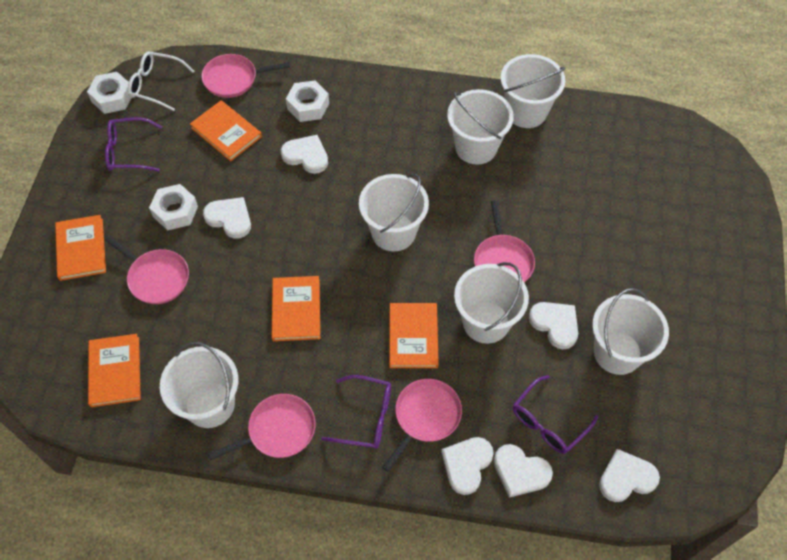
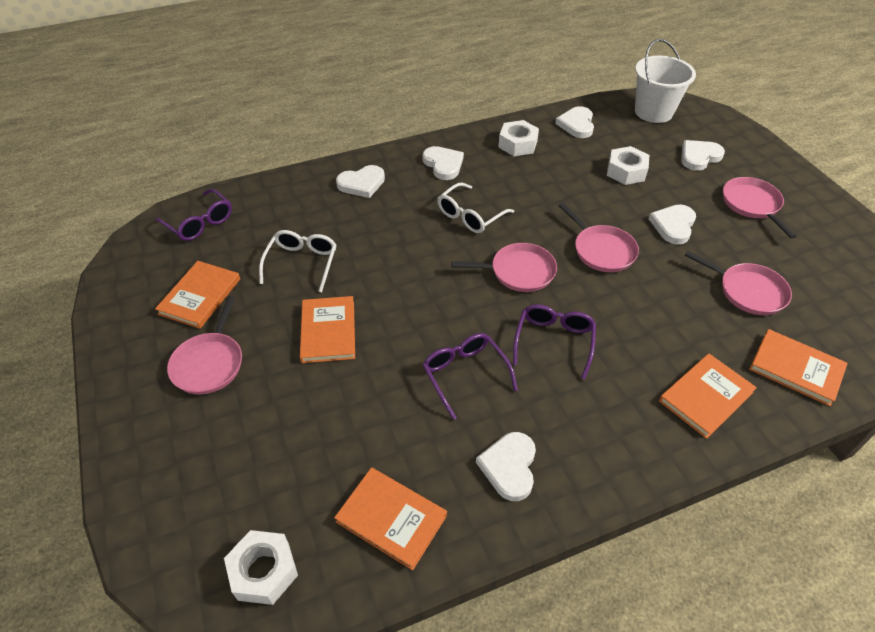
white bucket: 6 -> 1
white glasses: 1 -> 2

